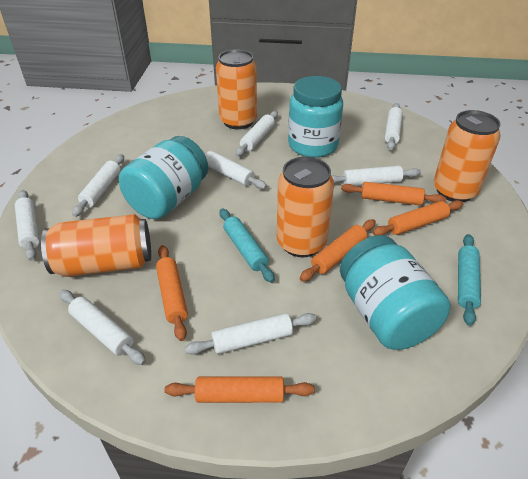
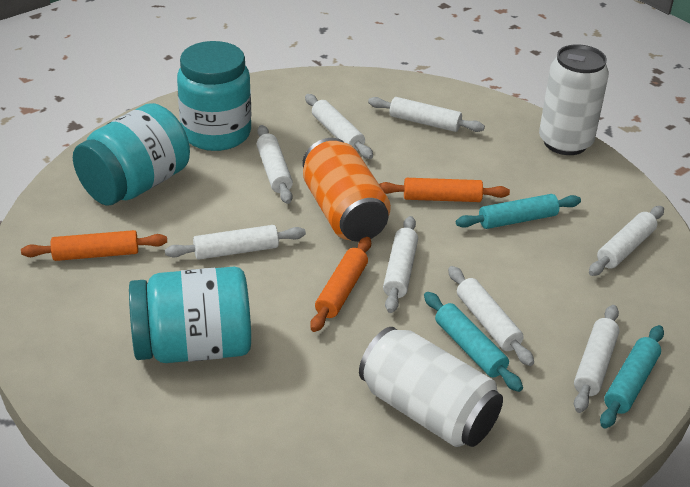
orange can: 4 -> 1
orange rolling pin: 5 -> 3
turquoise rolling pin: 2 -> 3
white can: 0 -> 2

